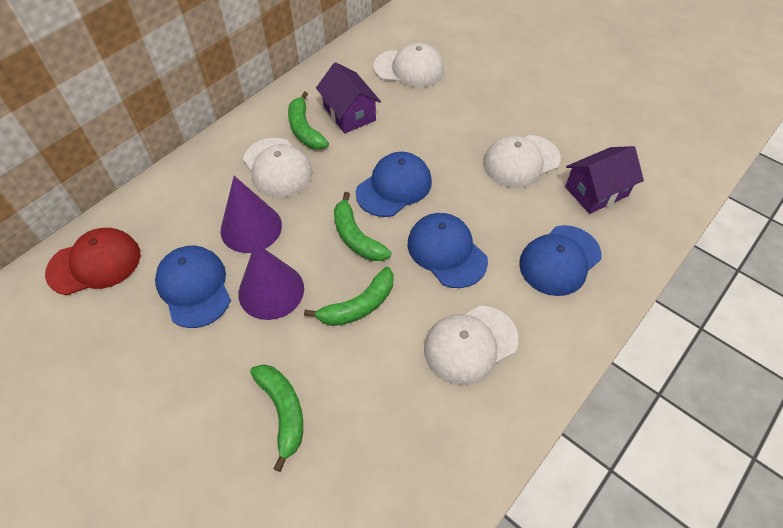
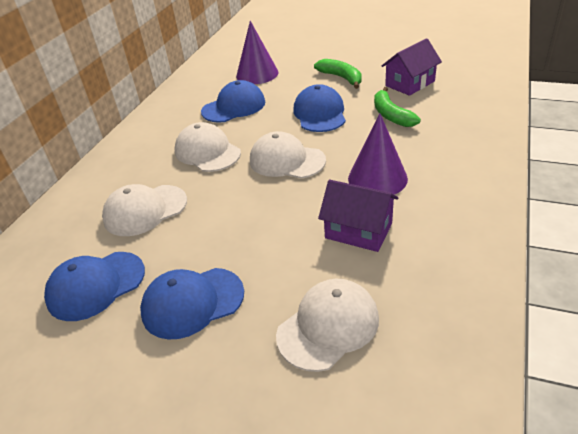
green banana: 4 -> 2
red cap: 1 -> 0

